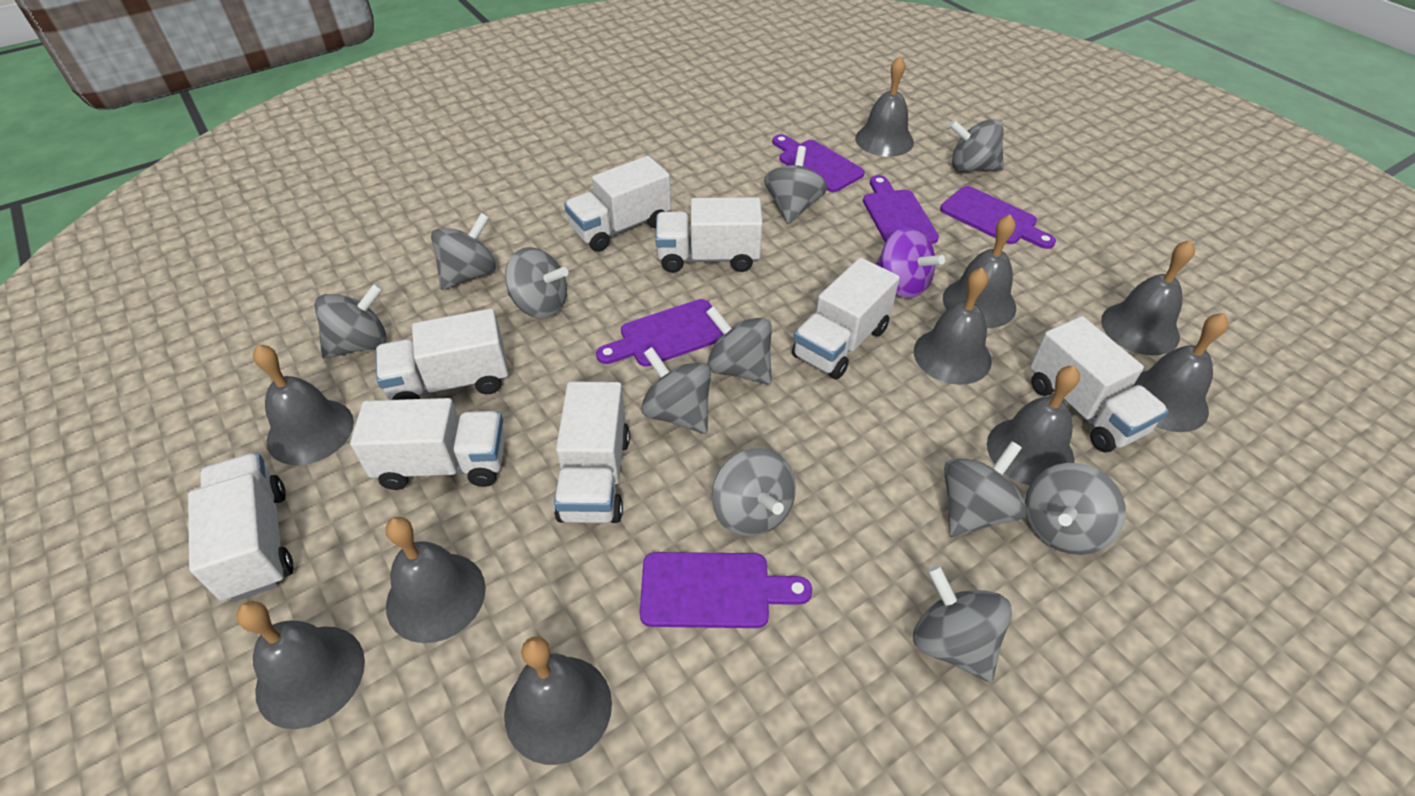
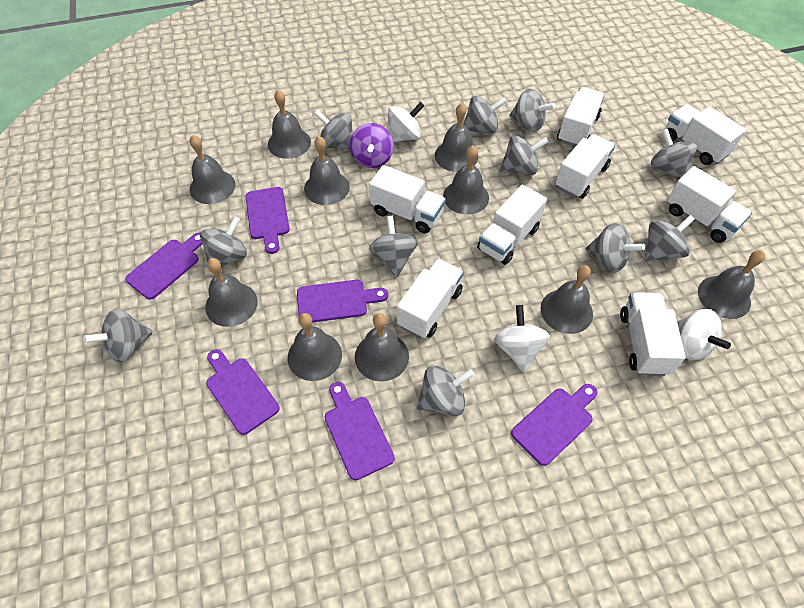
purple cutting board: 5 -> 6
white spinning top: 0 -> 3

